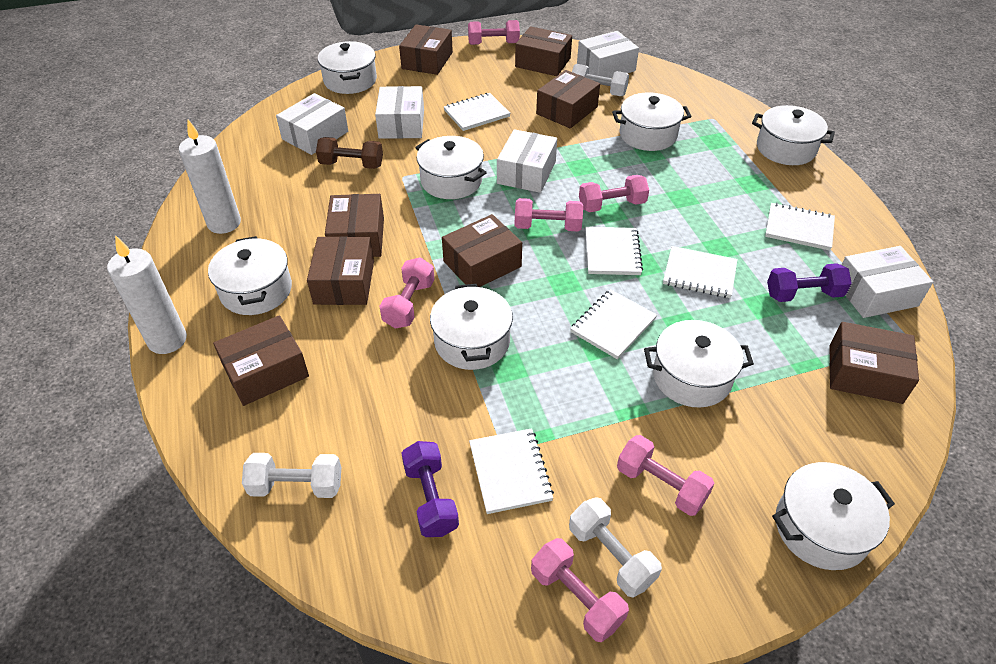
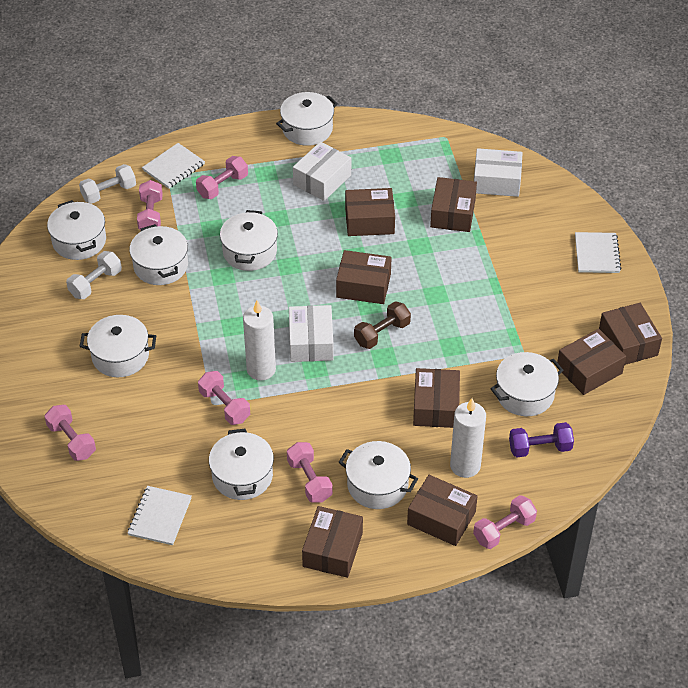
purple dumbbell: 2 -> 1
white box: 5 -> 3
white dumbbell: 3 -> 2
white notebook: 6 -> 3

